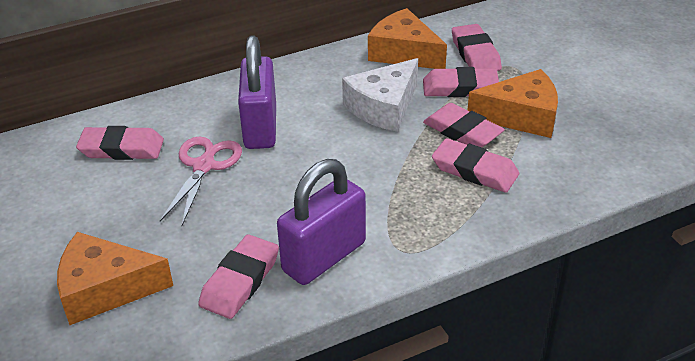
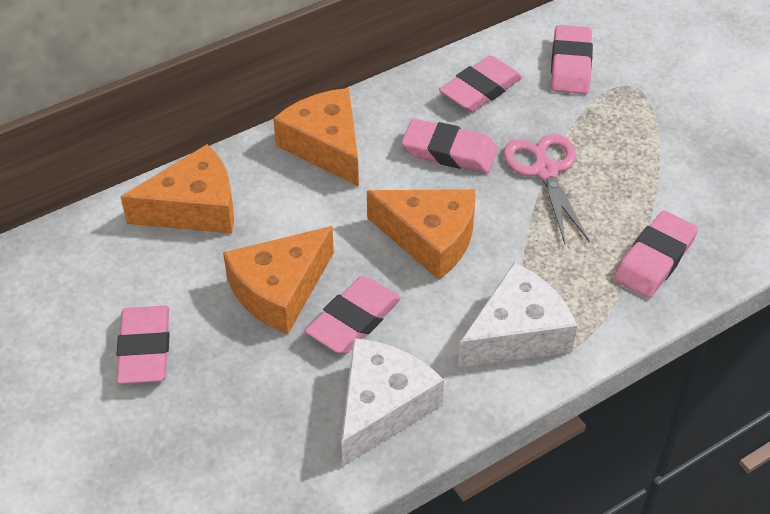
orange cheese: 3 -> 4
purple padlock: 2 -> 0
white cheese: 1 -> 2

